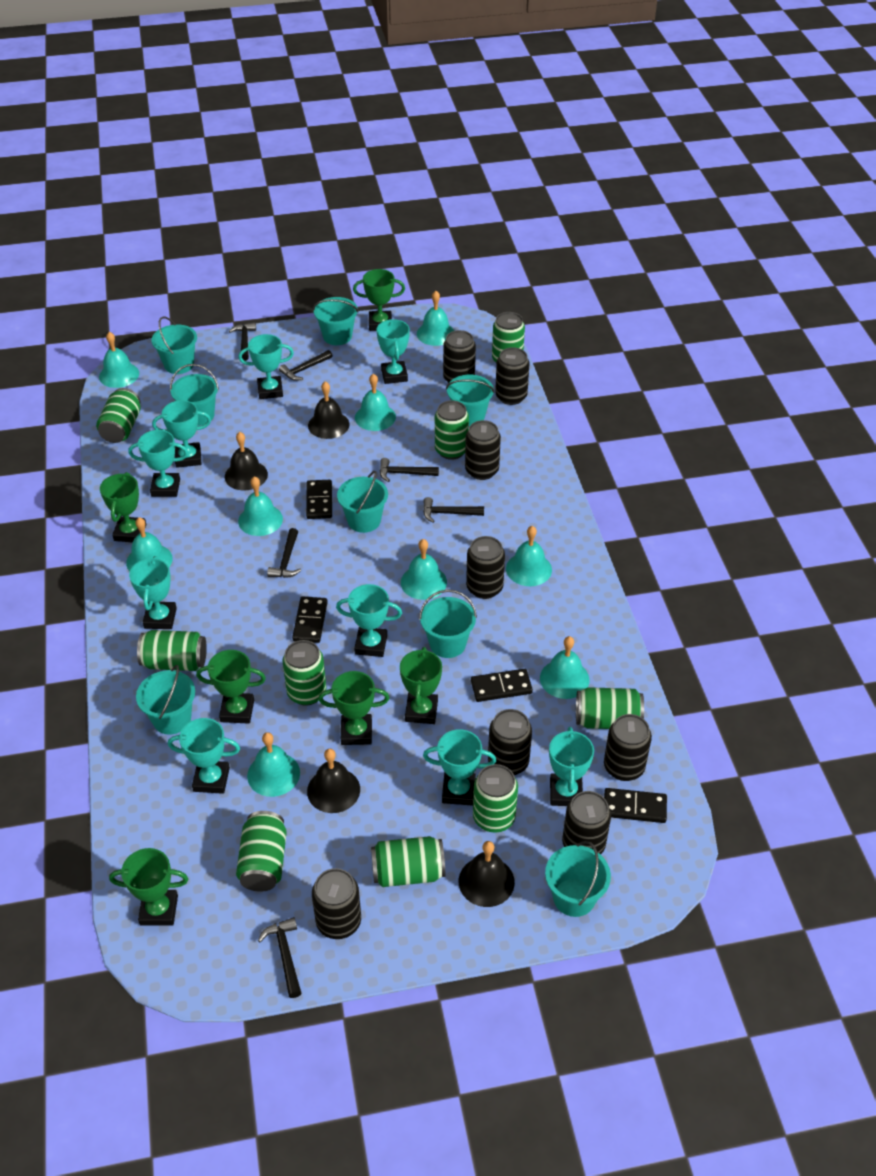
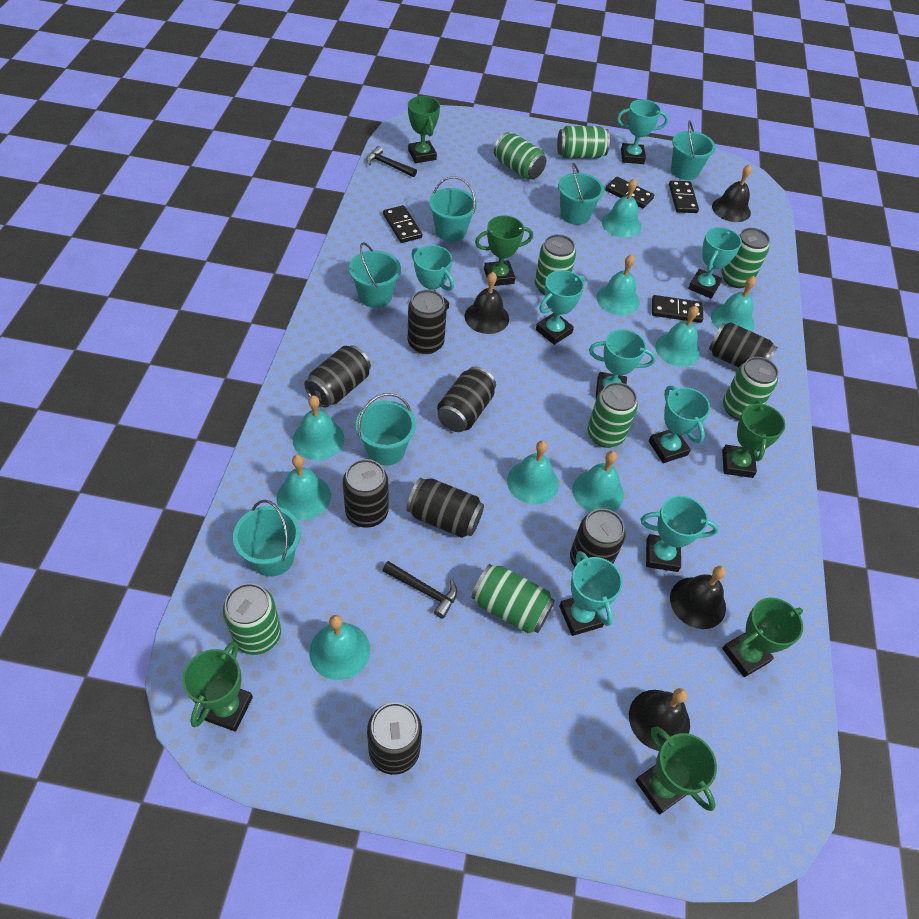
black hammer: 6 -> 2
green can: 9 -> 8
turquoise bucket: 8 -> 6
turquoise trophy: 9 -> 8

